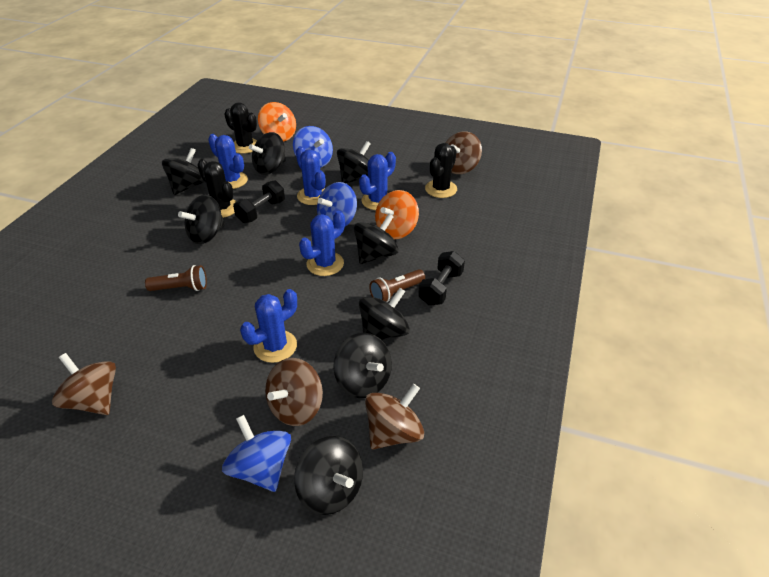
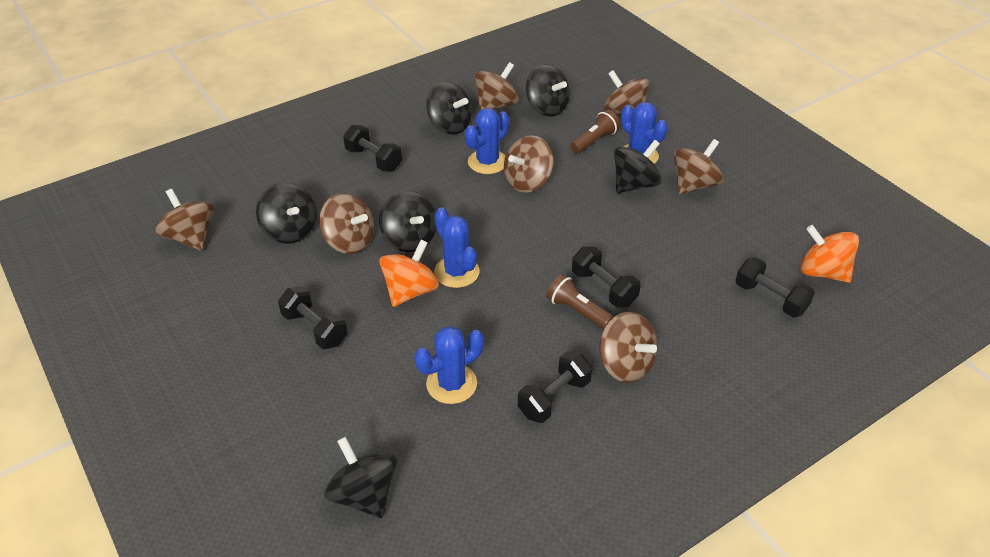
black cactus: 3 -> 0
black dumbbell: 2 -> 5
black spinning top: 8 -> 6
blue cactus: 5 -> 4
blue spinning top: 3 -> 0
brown spinning top: 4 -> 7

